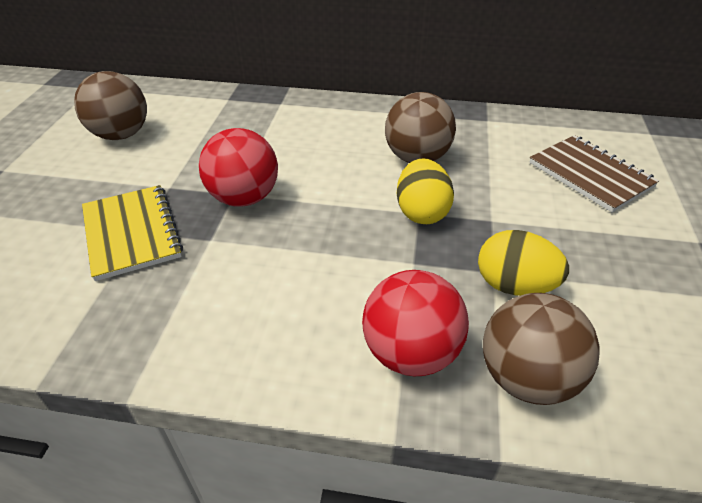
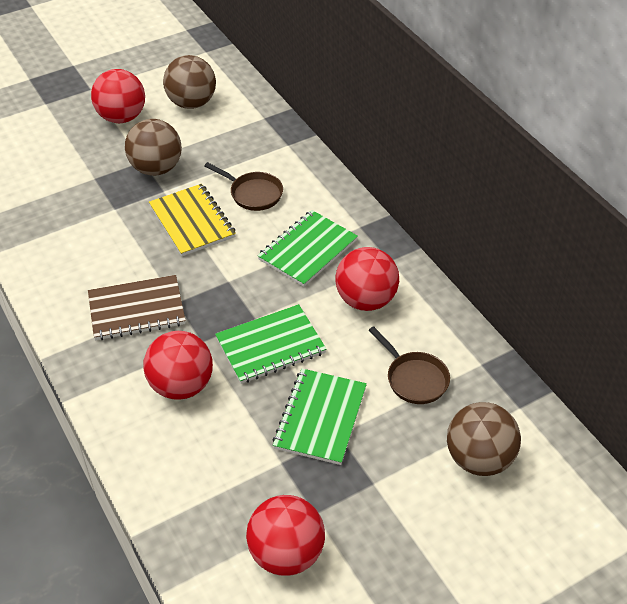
brown pan: 0 -> 2
green notebook: 0 -> 3
red ball: 2 -> 4
yellow egg: 2 -> 0

